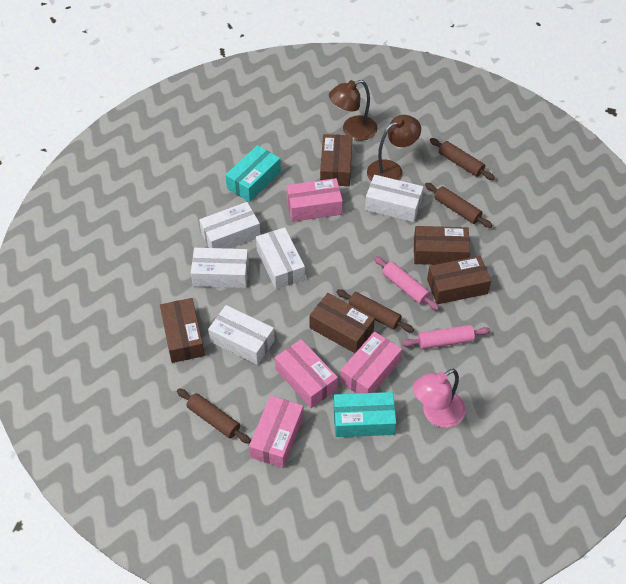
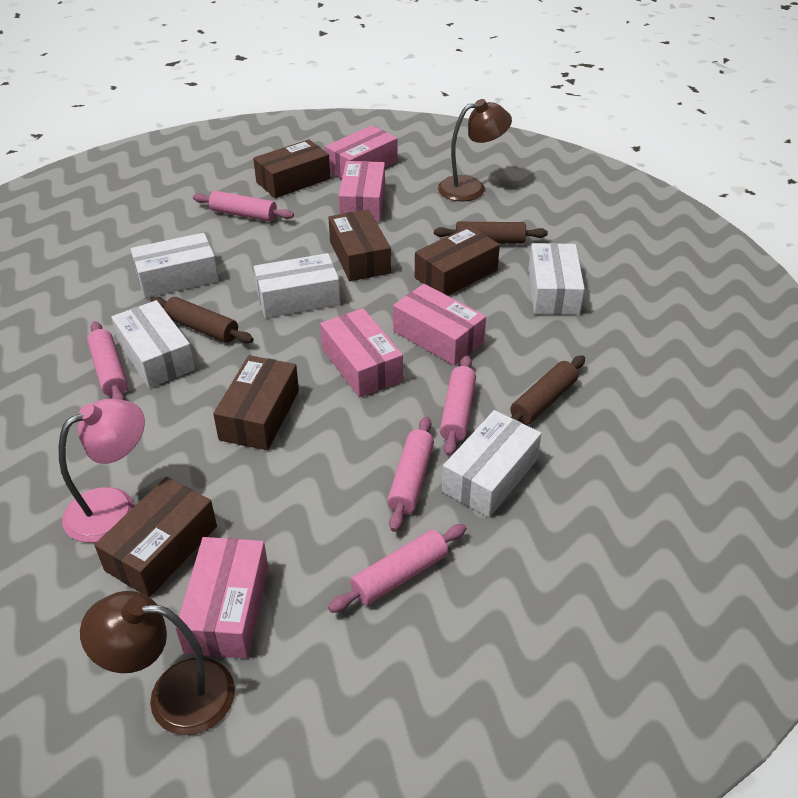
brown rolling pin: 4 -> 3
pink box: 4 -> 5
pink rolling pin: 2 -> 5
turquoise box: 2 -> 0

